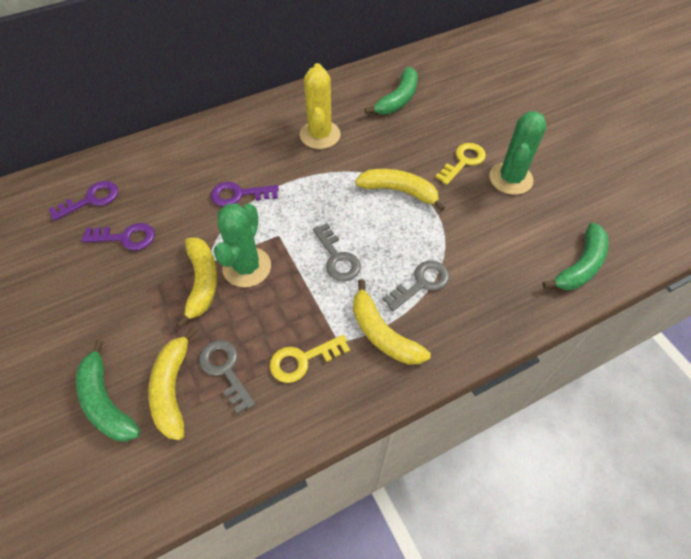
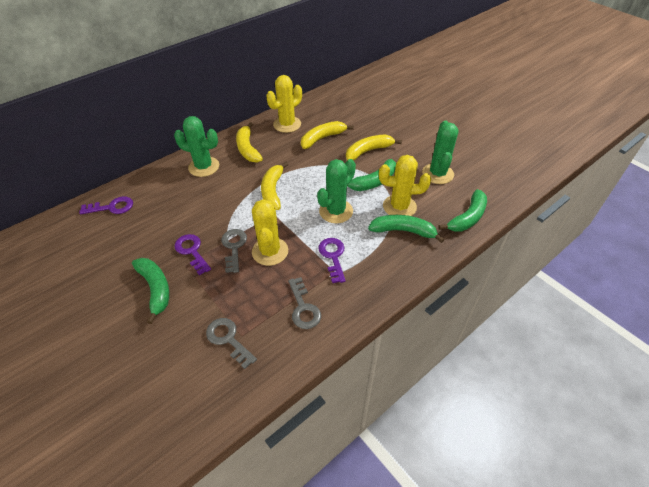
green banana: 3 -> 4
green cactus: 2 -> 3
yellow cactus: 1 -> 3
yellow key: 2 -> 0

